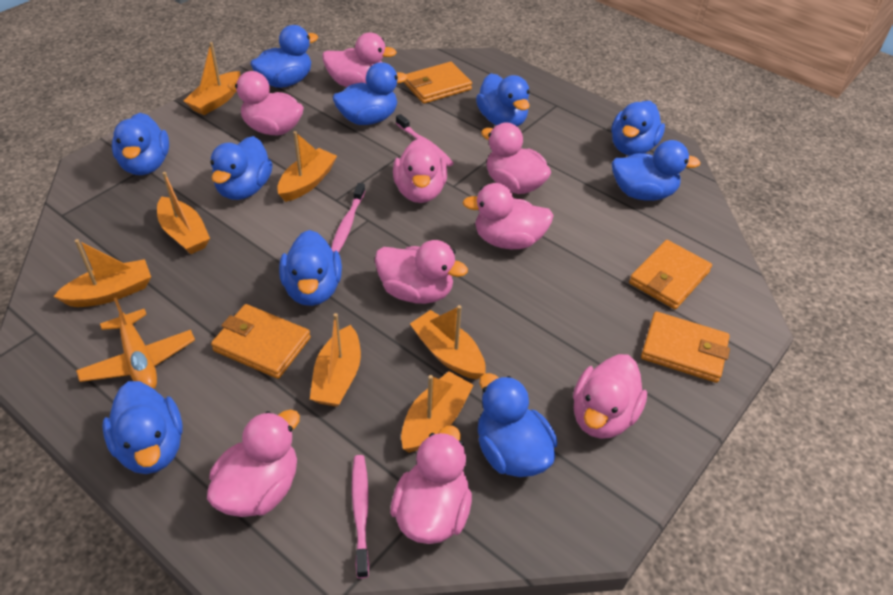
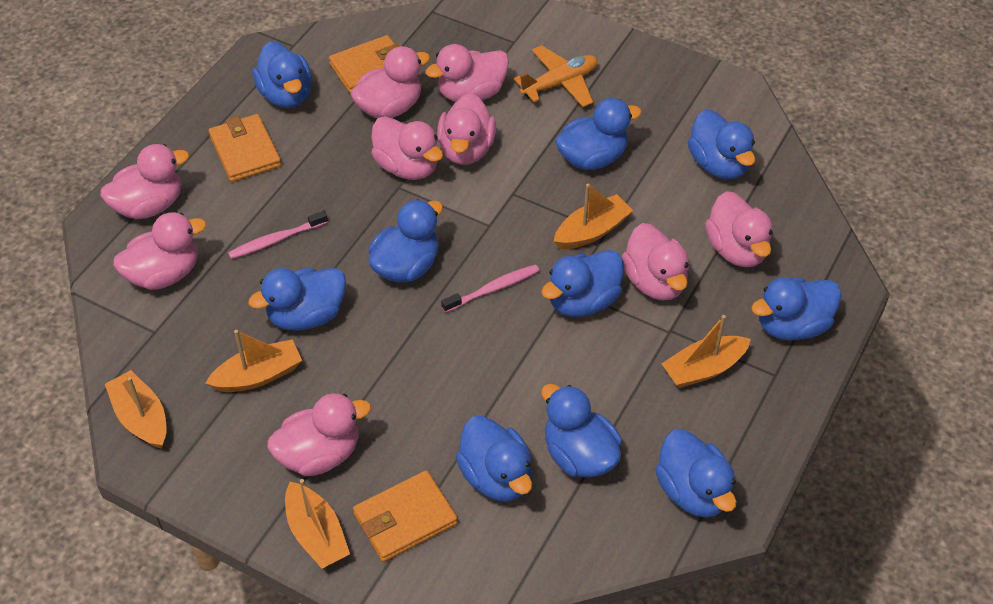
orange boat: 7 -> 5
orange wallet: 4 -> 3
pink toothbrush: 3 -> 2

